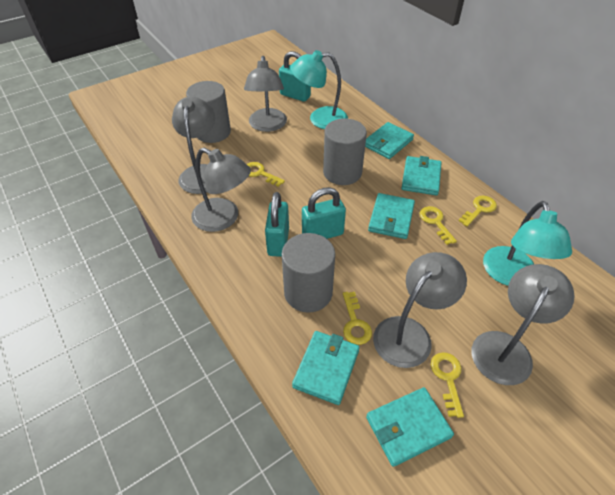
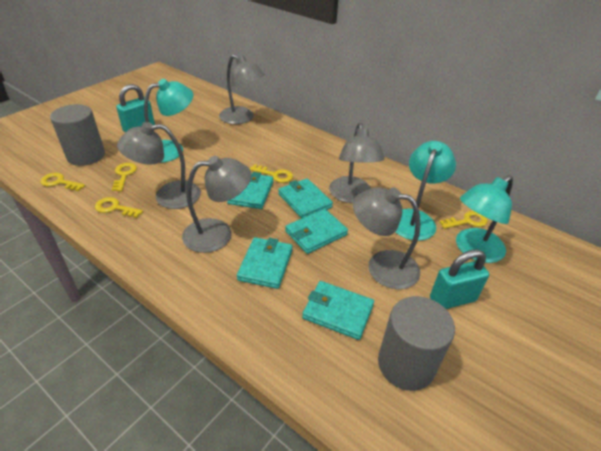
grey cylinder: 3 -> 2
turquoise lamp: 2 -> 3
turquoise padlock: 3 -> 2

